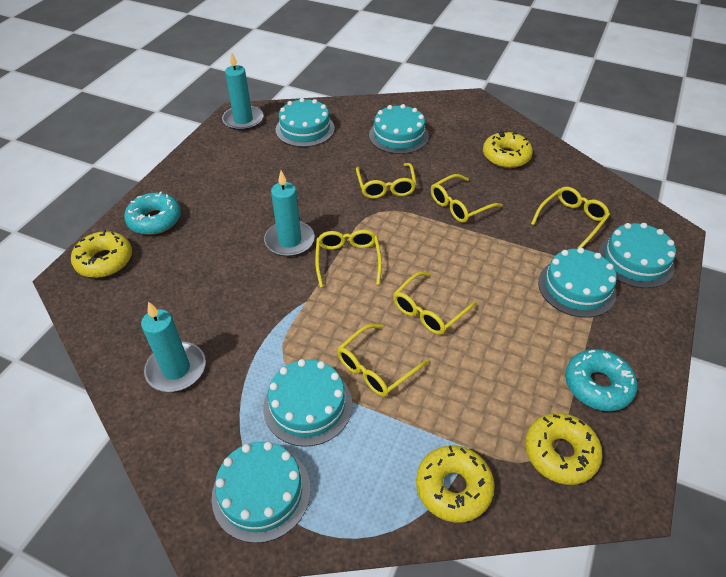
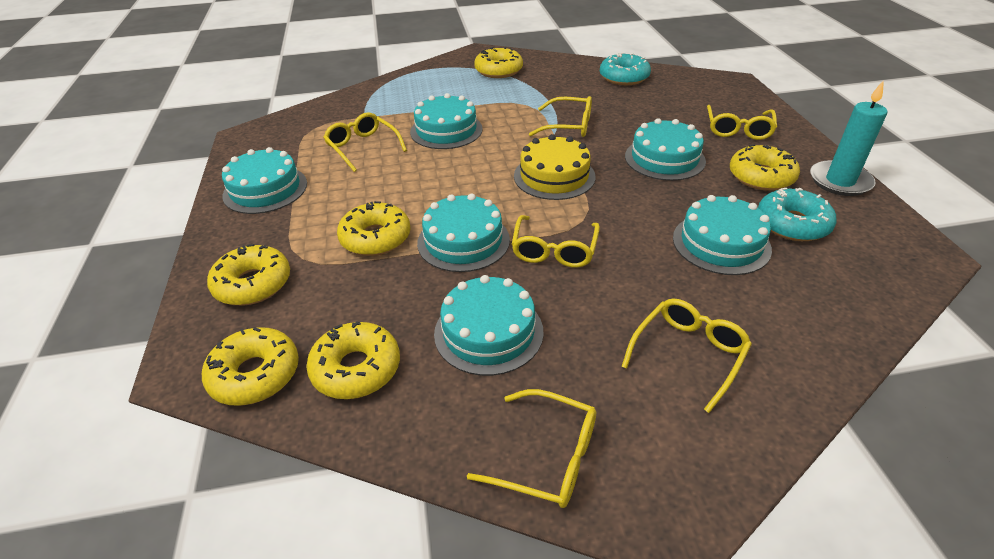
turquoise candle: 3 -> 1
yellow cake: 0 -> 1
yellow donut: 4 -> 6

